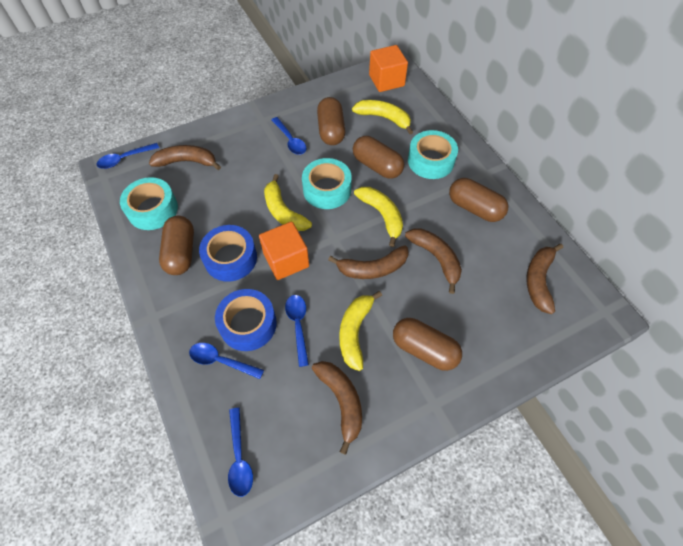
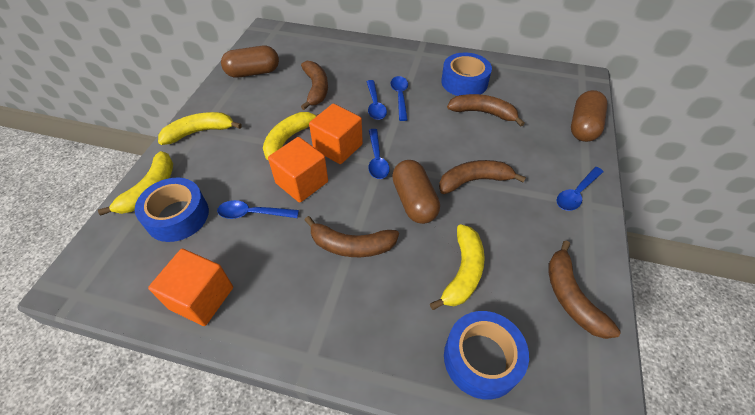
blue tape: 2 -> 3
brown capsule: 5 -> 3
orange cube: 2 -> 3
turquoise tape: 3 -> 0

